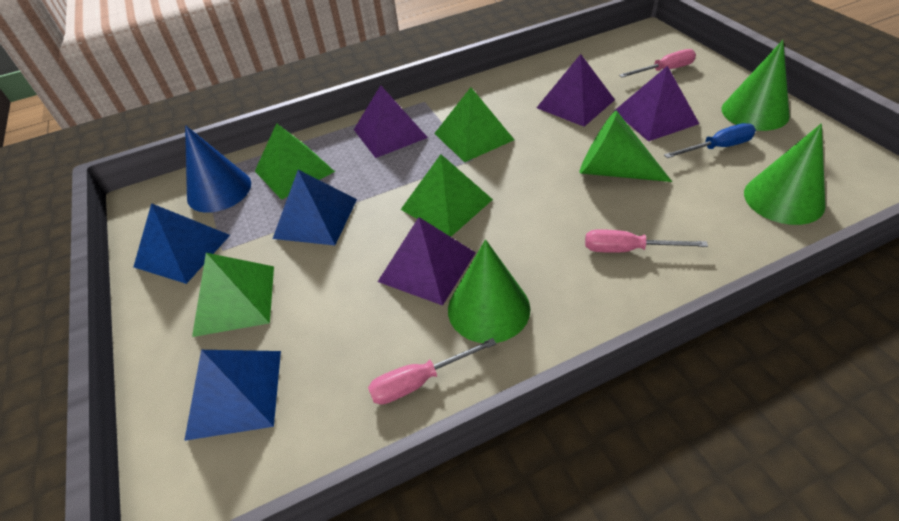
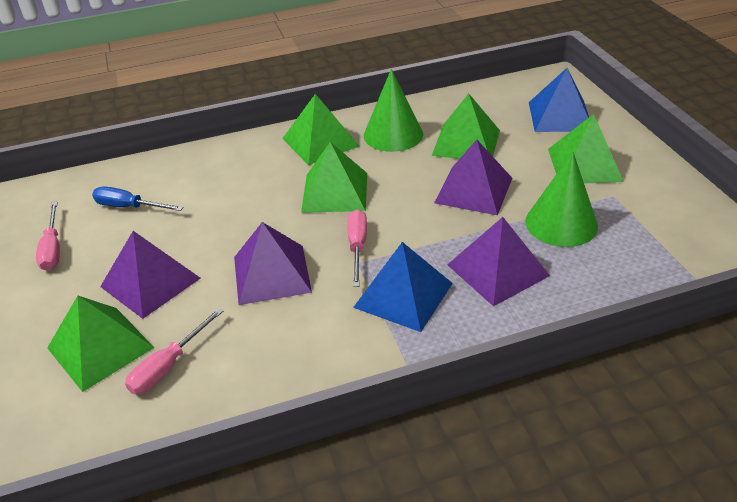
blue cone: 1 -> 0
blue pyramid: 3 -> 2
green cone: 4 -> 2
green pyramid: 4 -> 5

